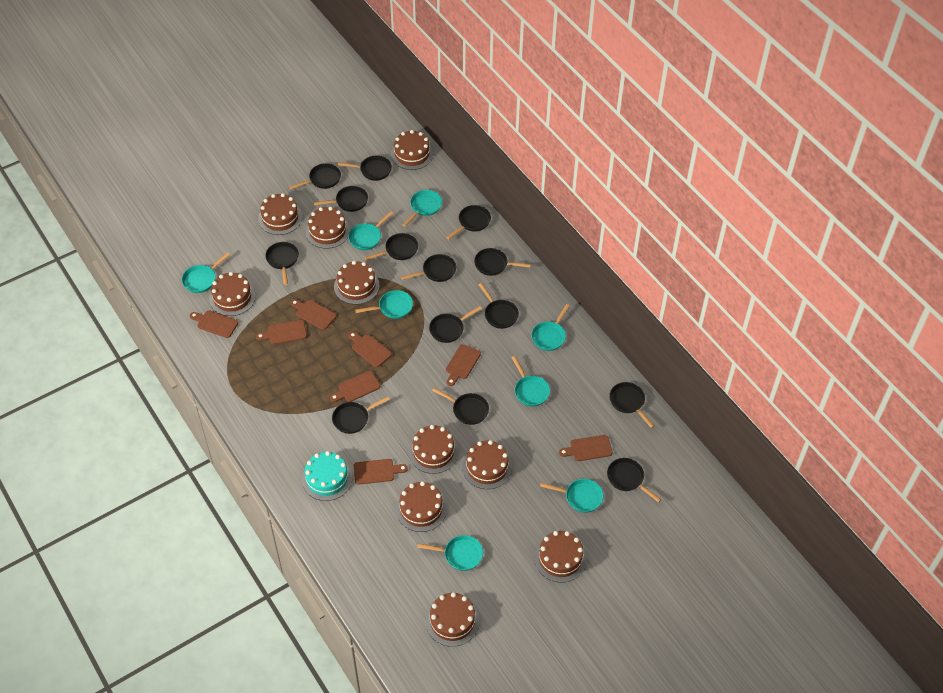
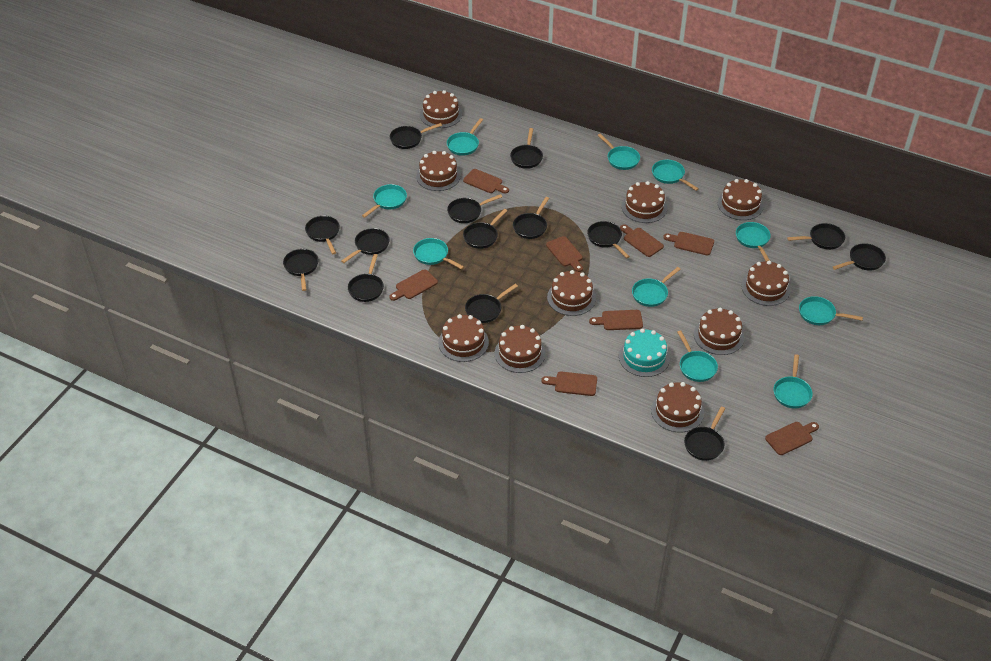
turquoise pan: 8 -> 10

